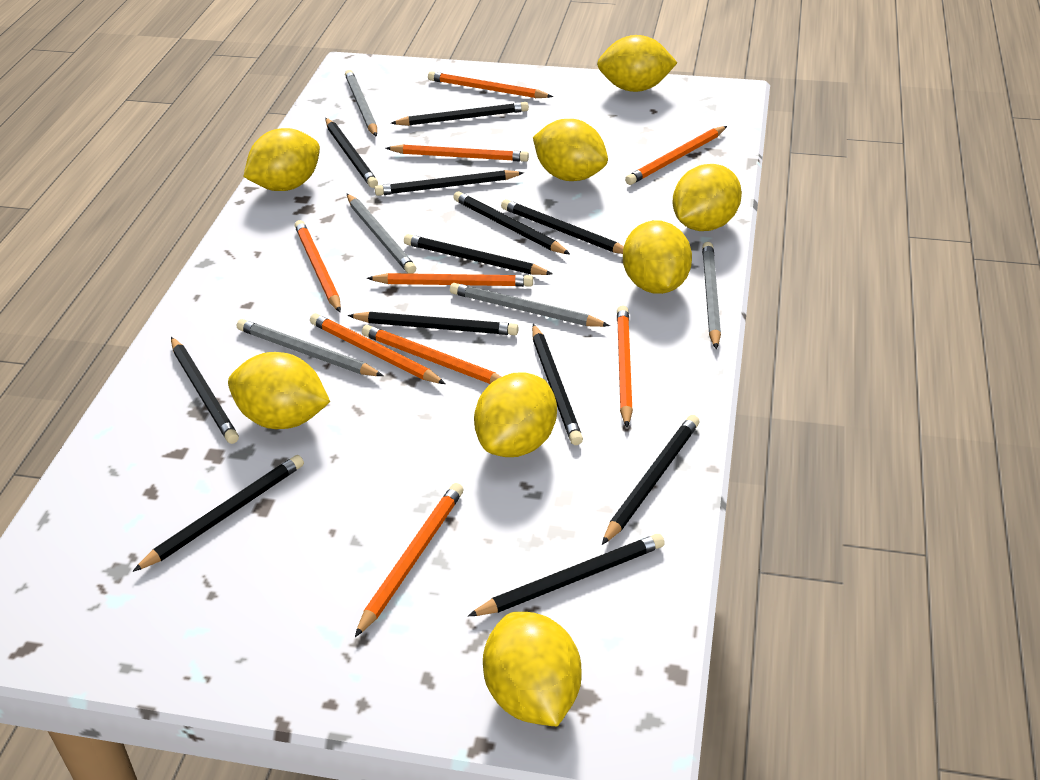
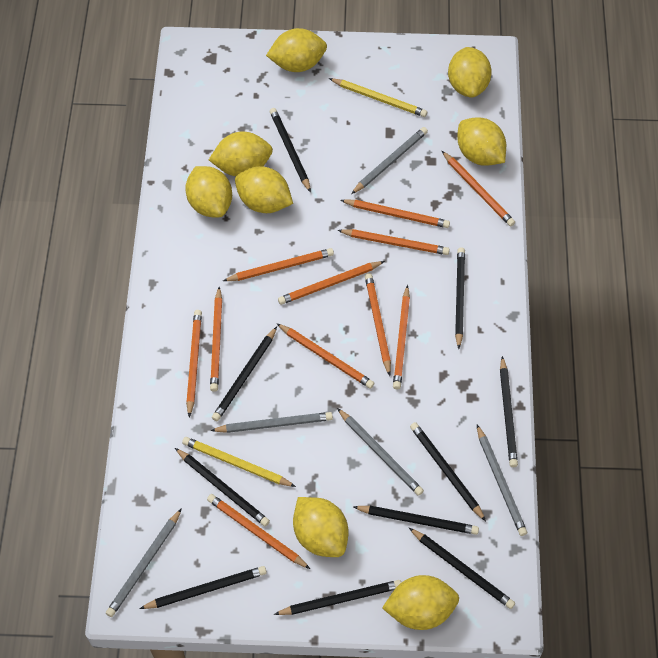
black pencil: 12 -> 10
orange pencil: 9 -> 11
yellow pencil: 0 -> 2

